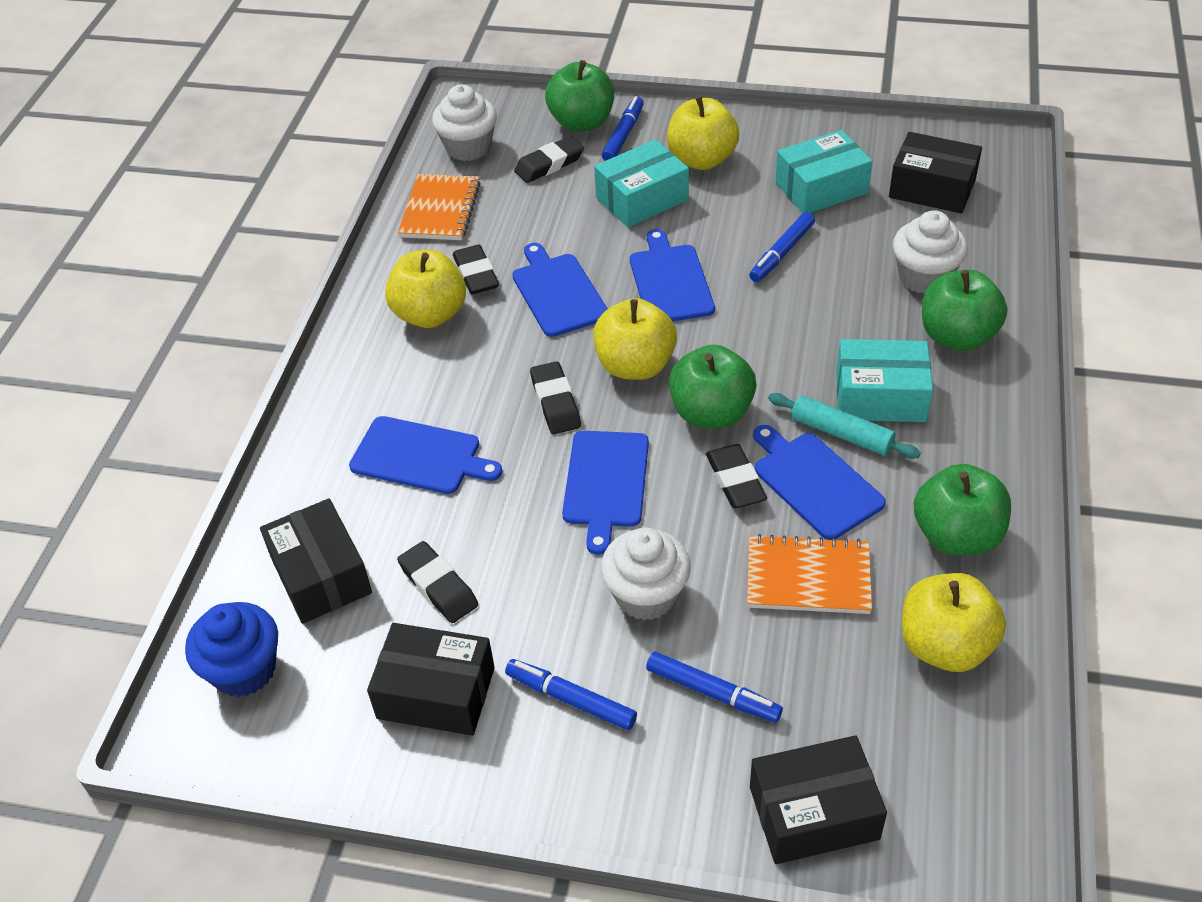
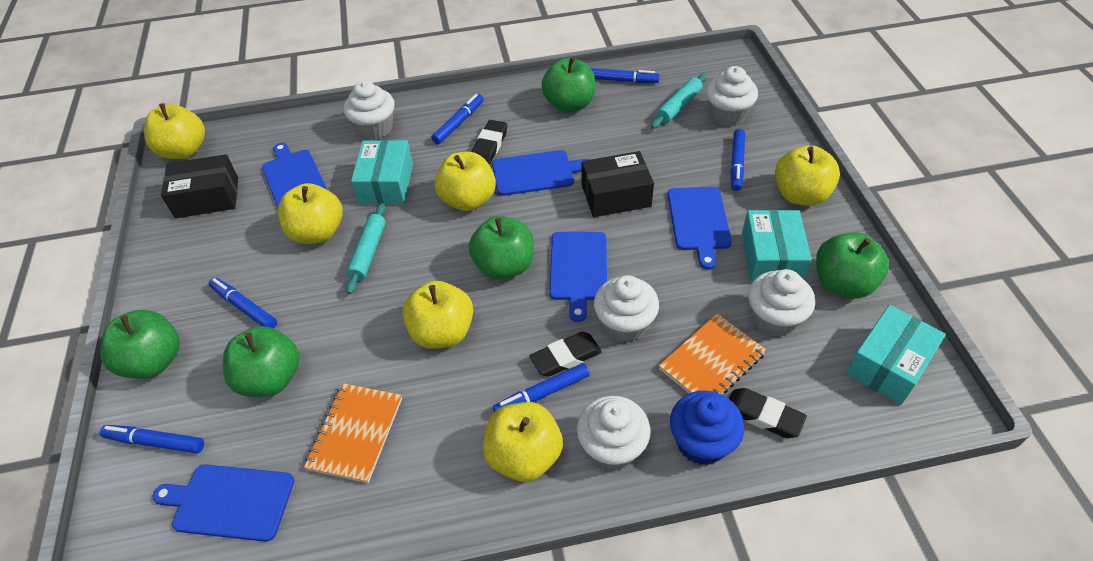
black box: 4 -> 2
black eraser: 5 -> 3
blue marker: 4 -> 6
green apple: 4 -> 5
turquoise rolling pin: 1 -> 2
white cupcake: 3 -> 5
yellow apple: 4 -> 6

